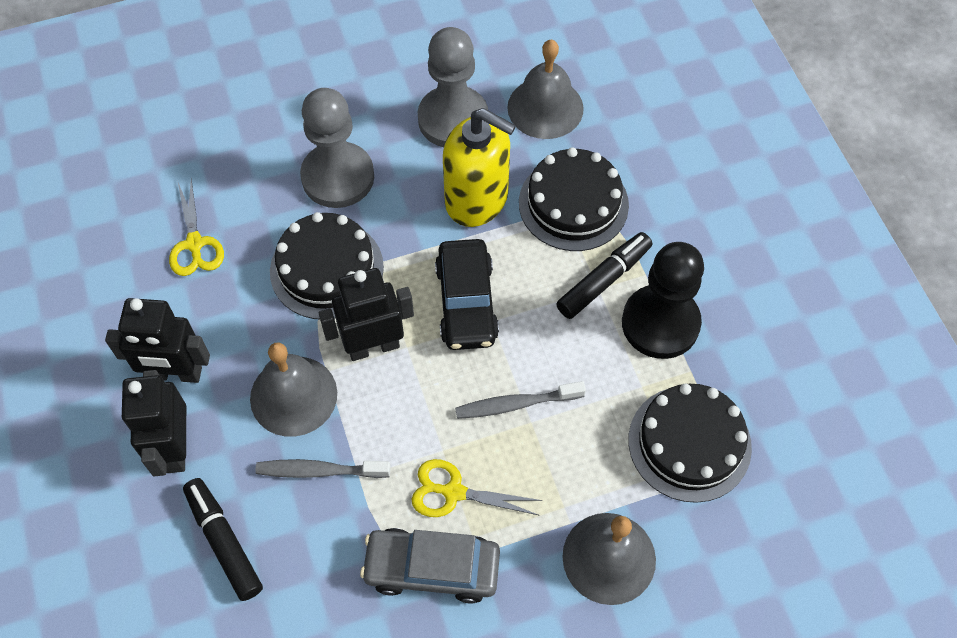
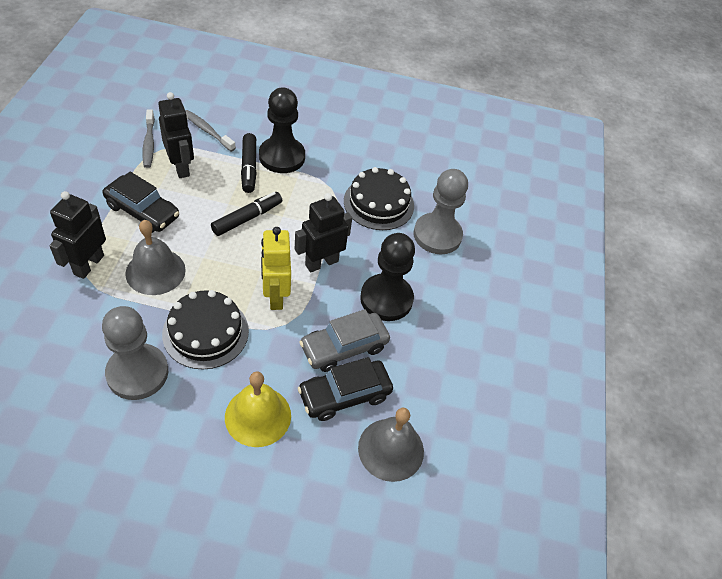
black cake: 3 -> 2
black car: 1 -> 2
black pawn: 1 -> 2
grey bell: 3 -> 2
yellow bell: 0 -> 1
yellow robot: 0 -> 1
yellow scissors: 2 -> 0
yellow soap dispenser: 1 -> 0

